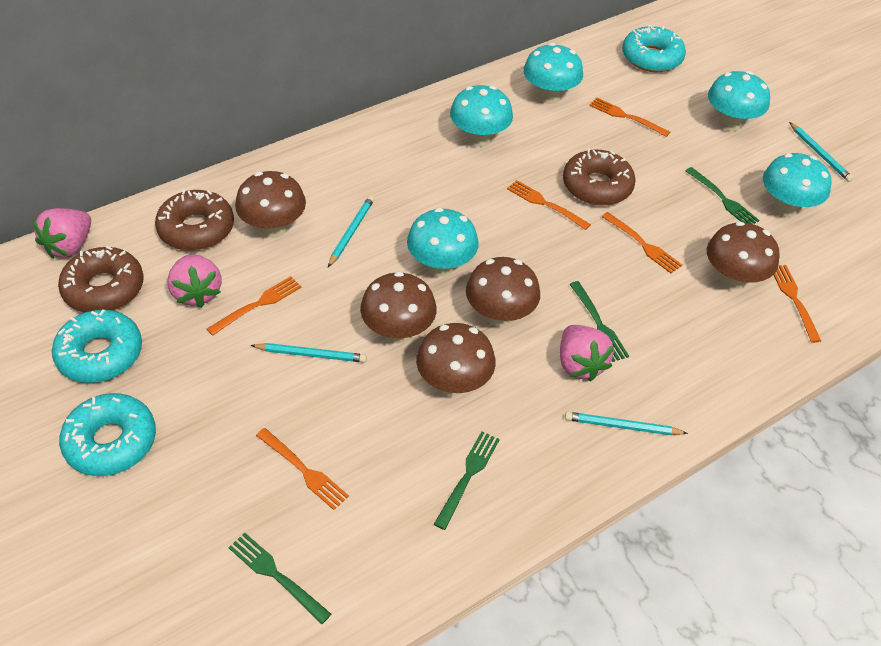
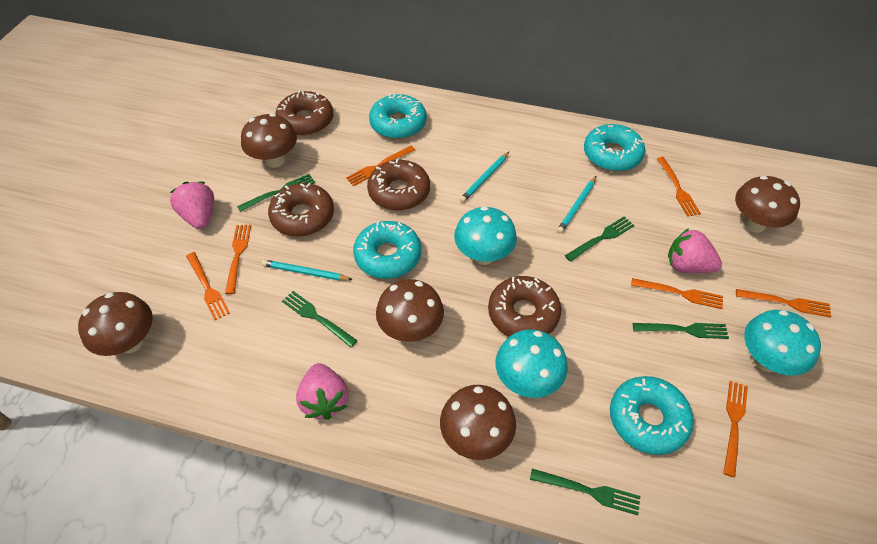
brown donut: 3 -> 4
green fork: 4 -> 5
orange fork: 6 -> 7
turquoise donut: 3 -> 4
turquoise mushroom: 5 -> 3
turquoise pencil: 4 -> 3

